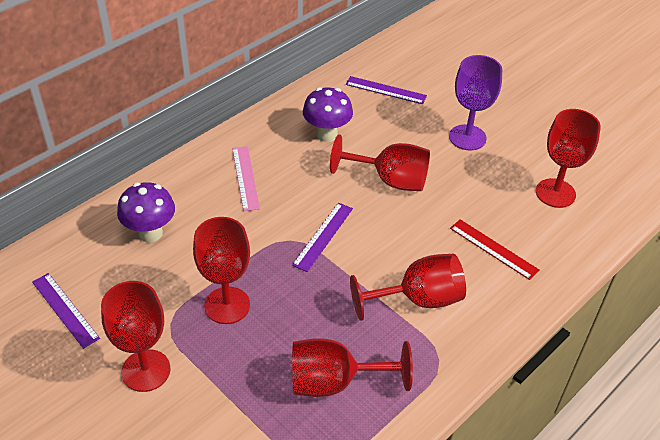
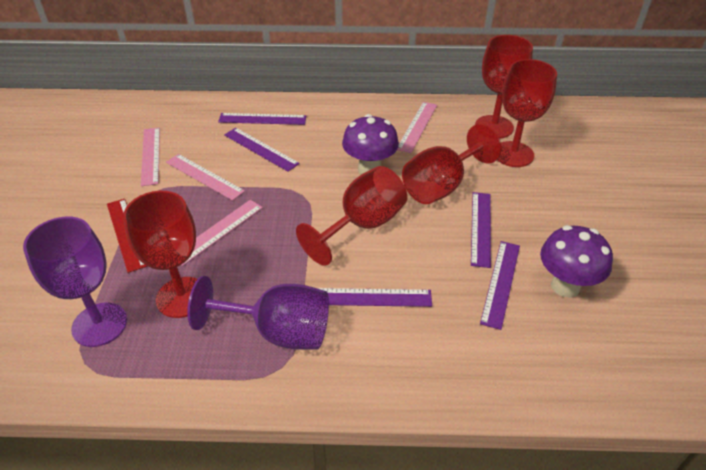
pink ruler: 1 -> 4
purple goblet: 1 -> 2
purple ruler: 3 -> 5
red goblet: 6 -> 5

